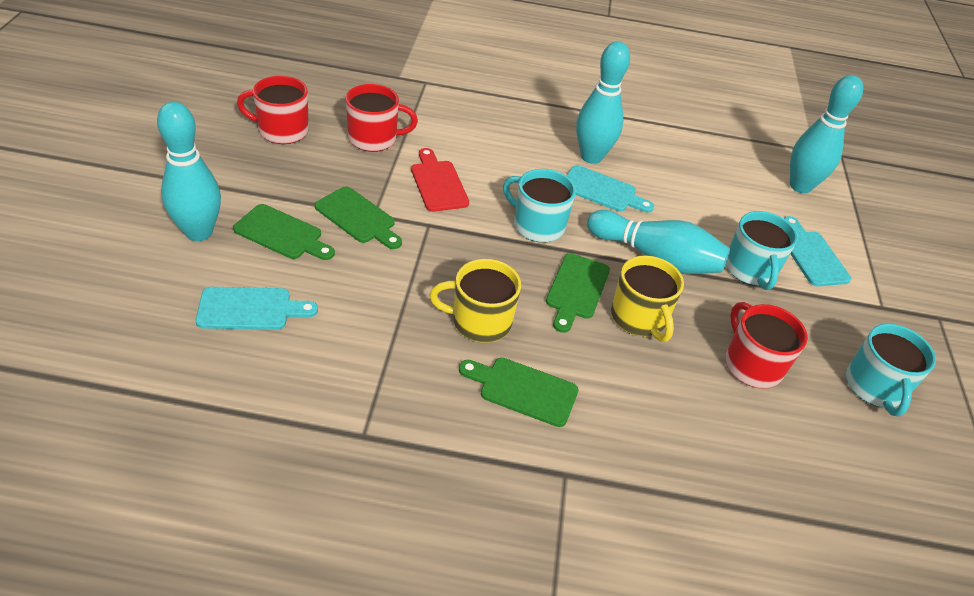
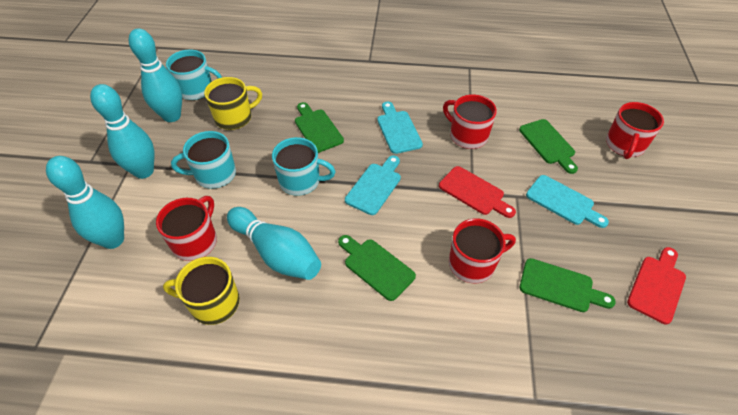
red cutting board: 1 -> 2
red mug: 3 -> 4

